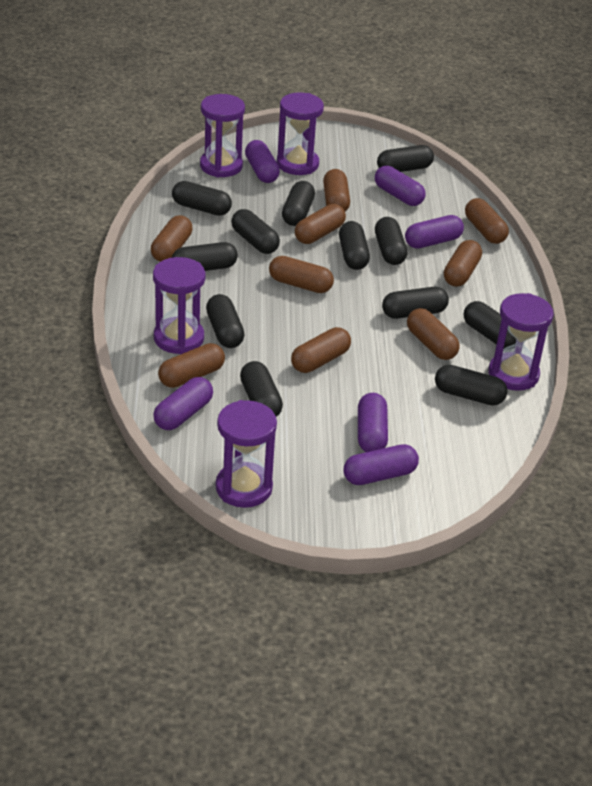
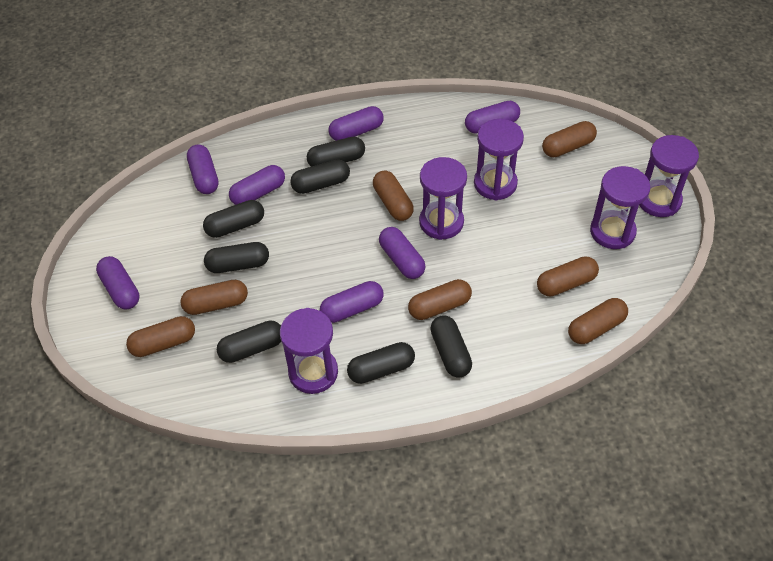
black capsule: 12 -> 7
brown capsule: 9 -> 7
purple capsule: 6 -> 7

